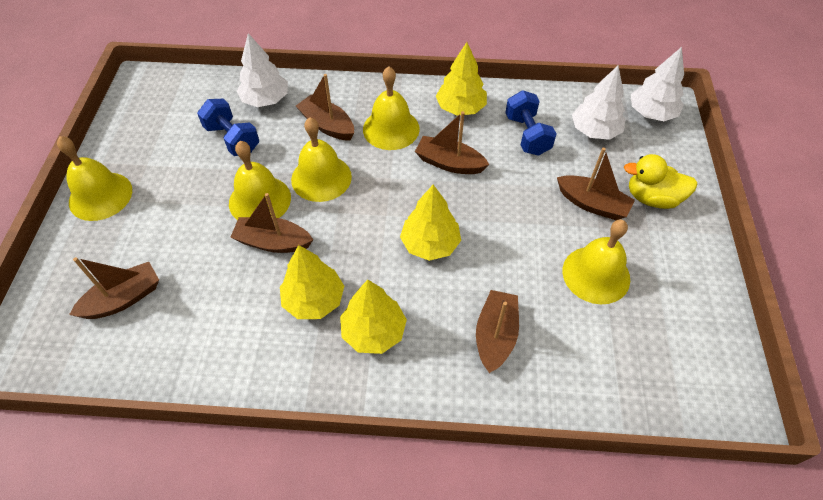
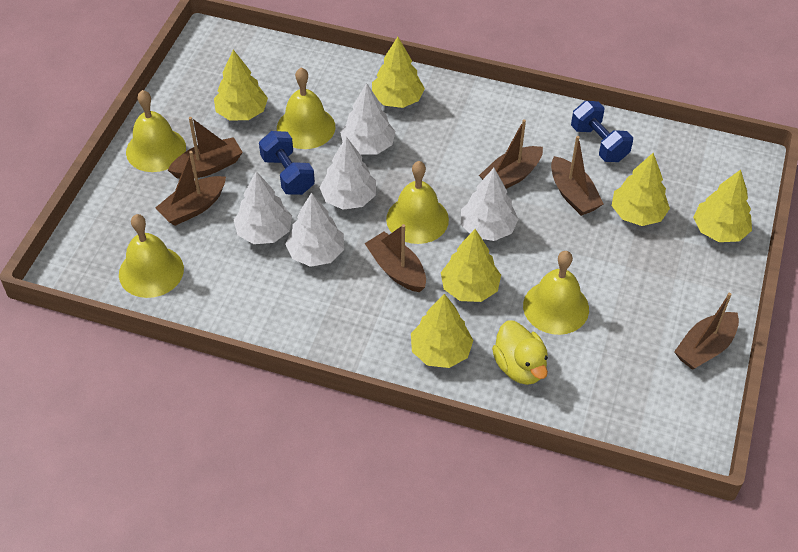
white tree: 3 -> 5
yellow tree: 4 -> 6

